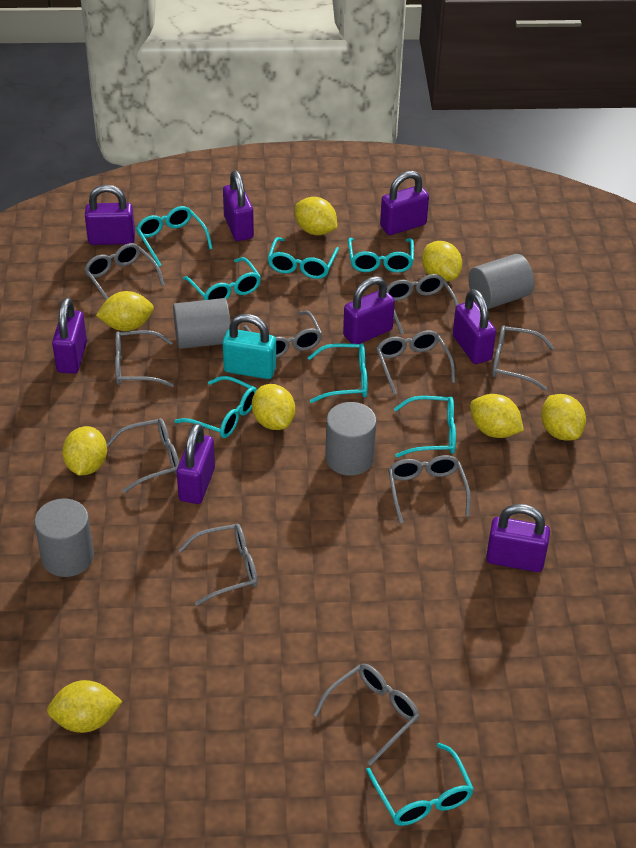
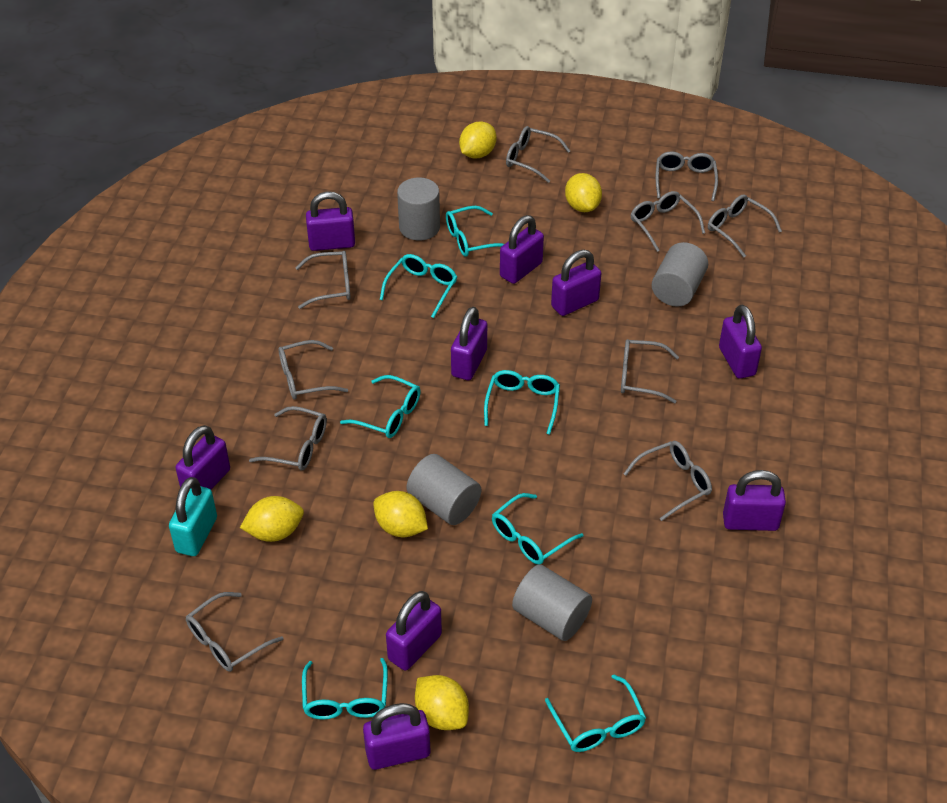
purple padlock: 8 -> 9
turquoise glasses: 8 -> 7
yellow lemon: 8 -> 5

